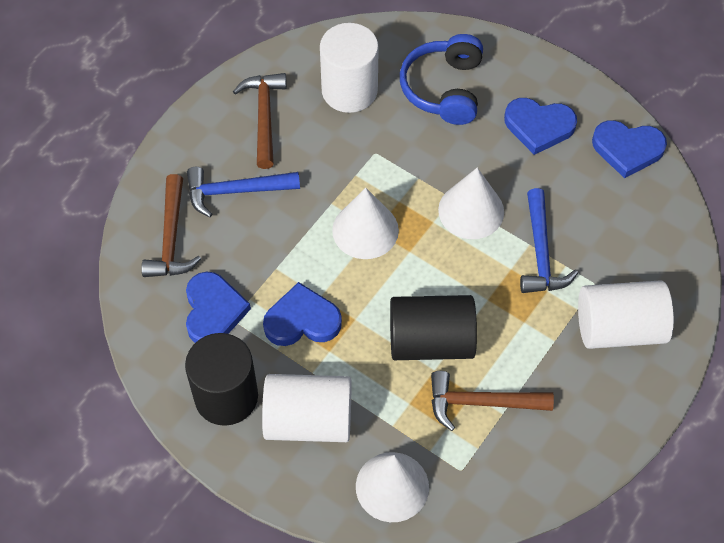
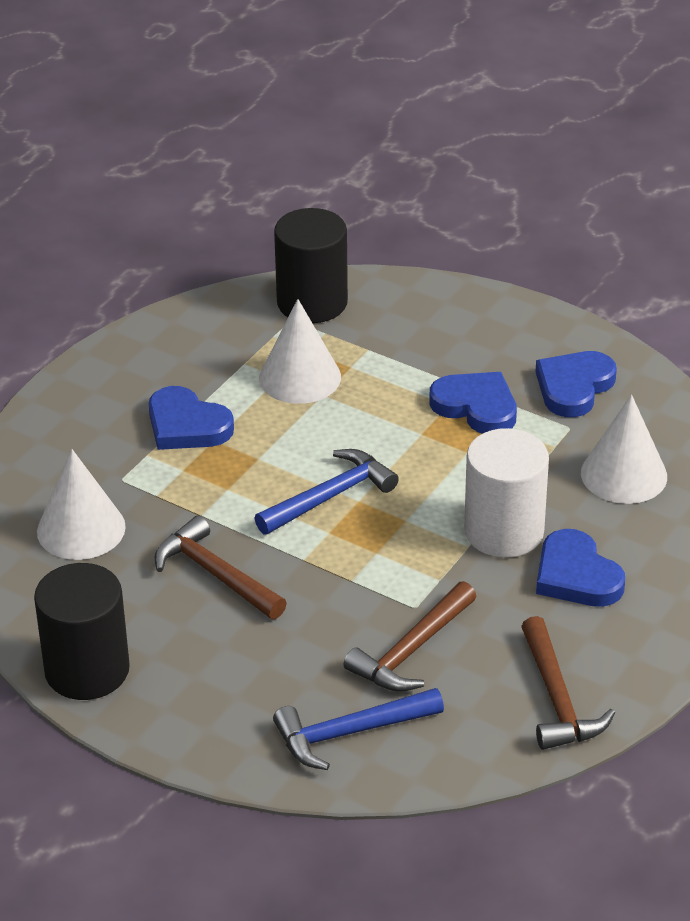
blue headphones: 1 -> 0
white cylinder: 3 -> 1

